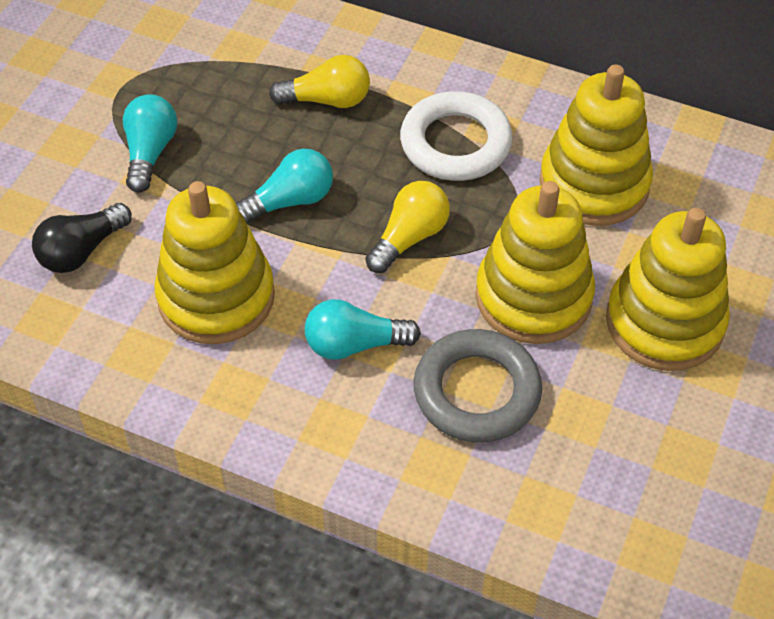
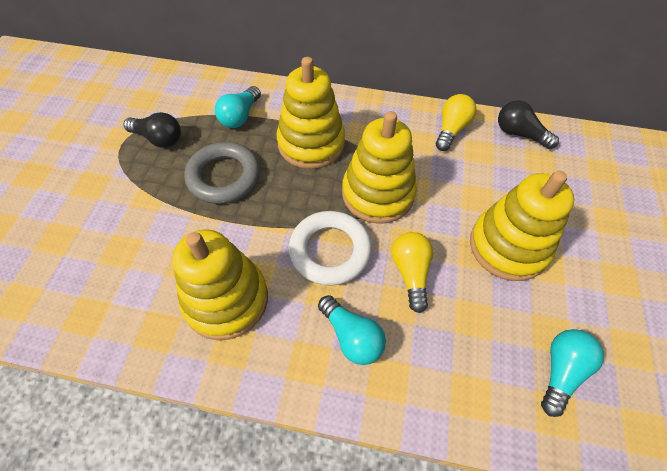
black light bulb: 1 -> 2

